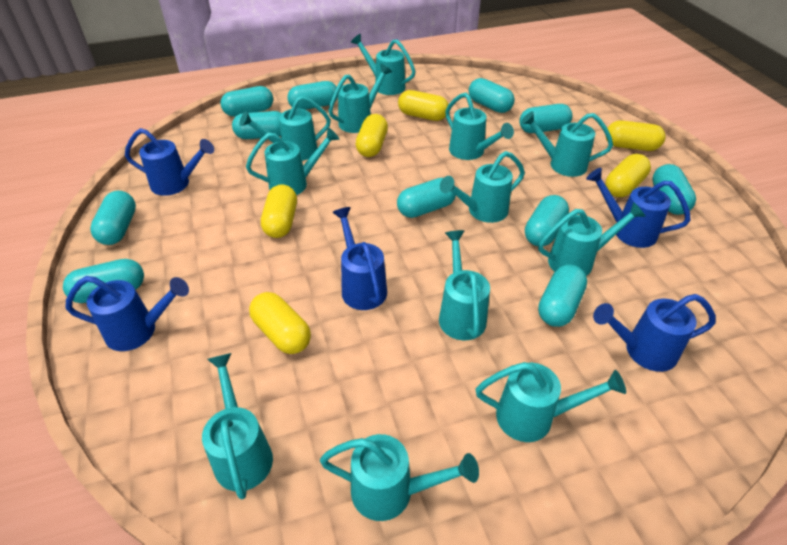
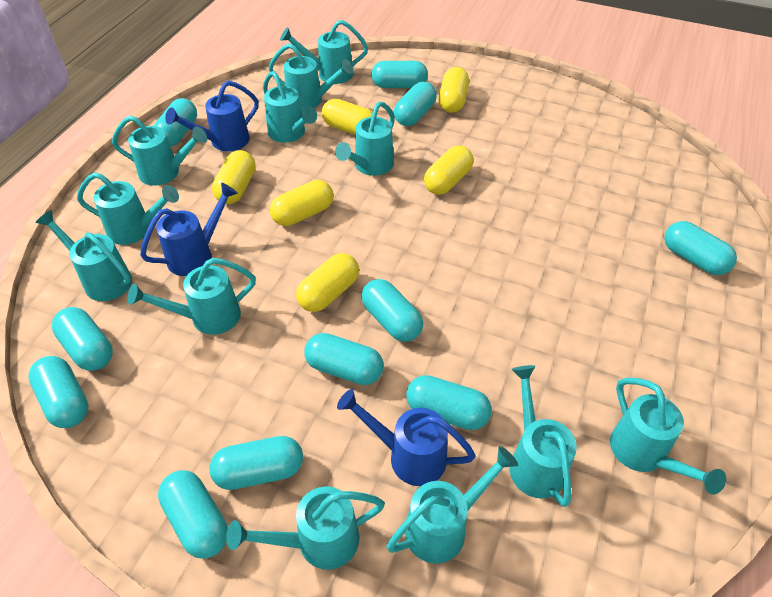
blue watering can: 5 -> 3

